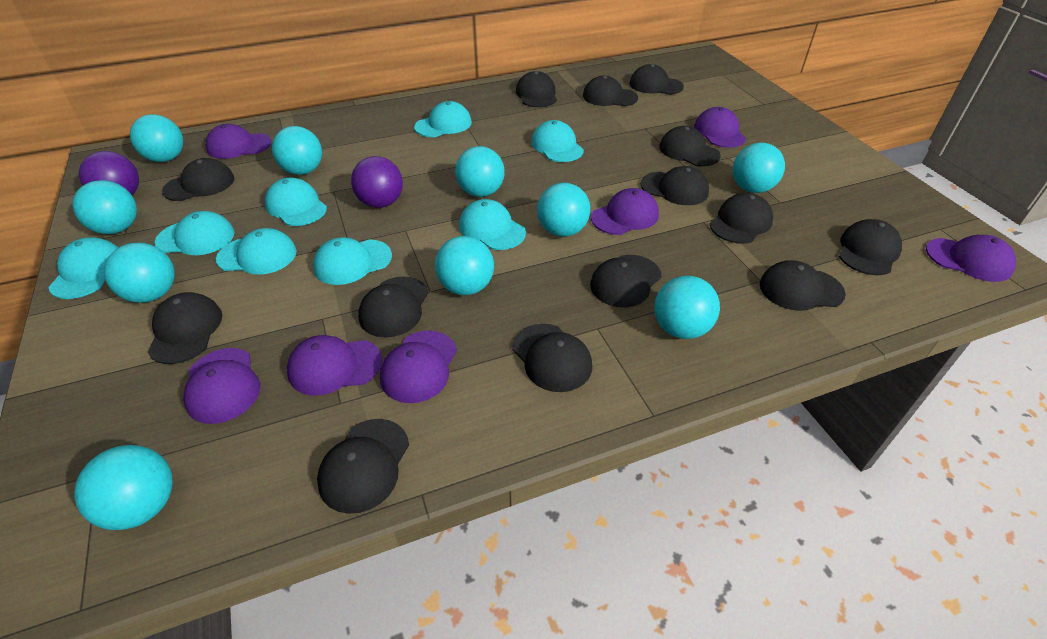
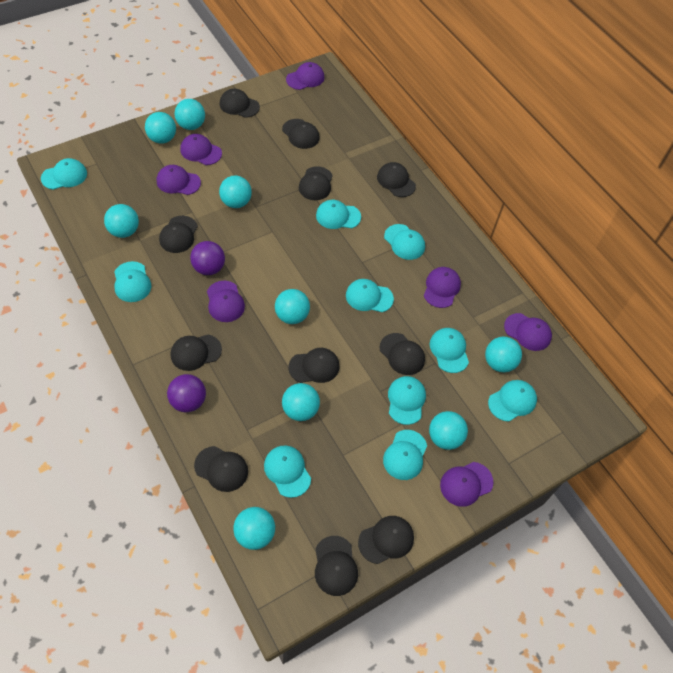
black cap: 14 -> 11
turquoise ball: 10 -> 9
turquoise cap: 8 -> 10

